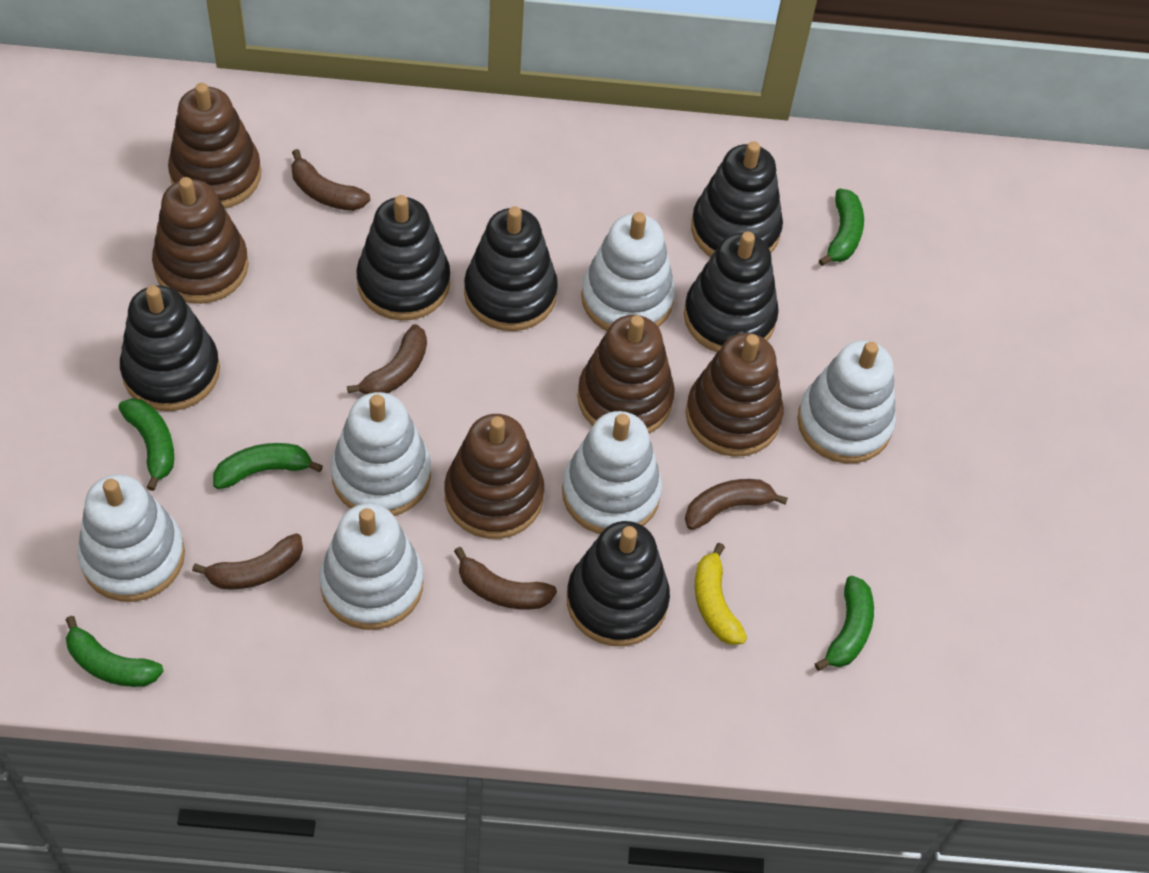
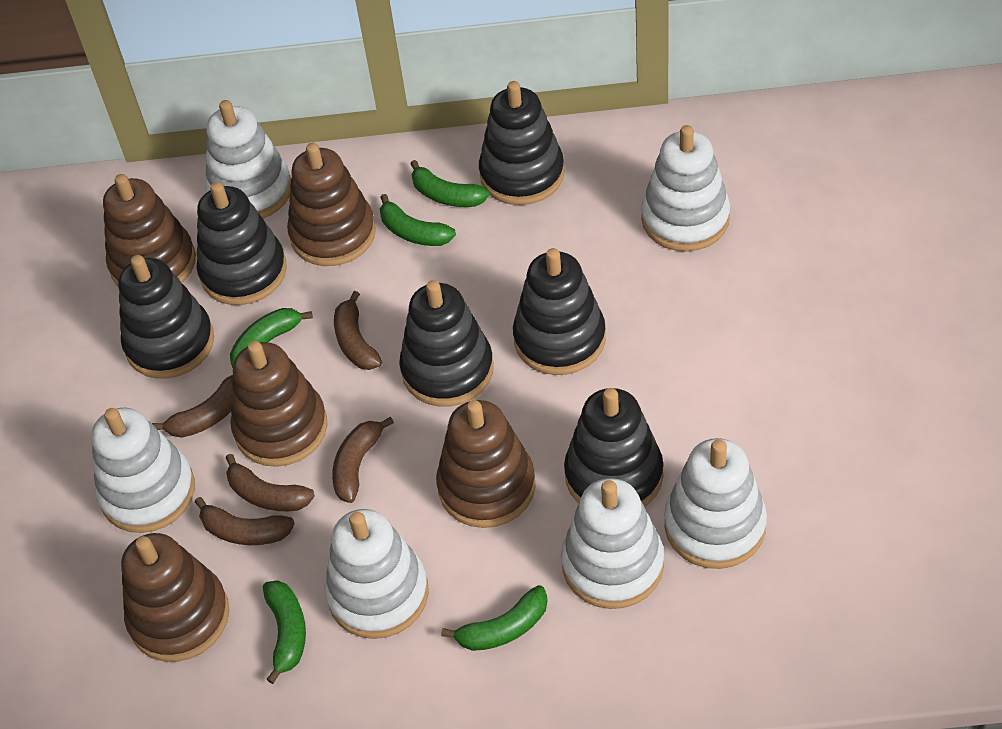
yellow banana: 1 -> 0

